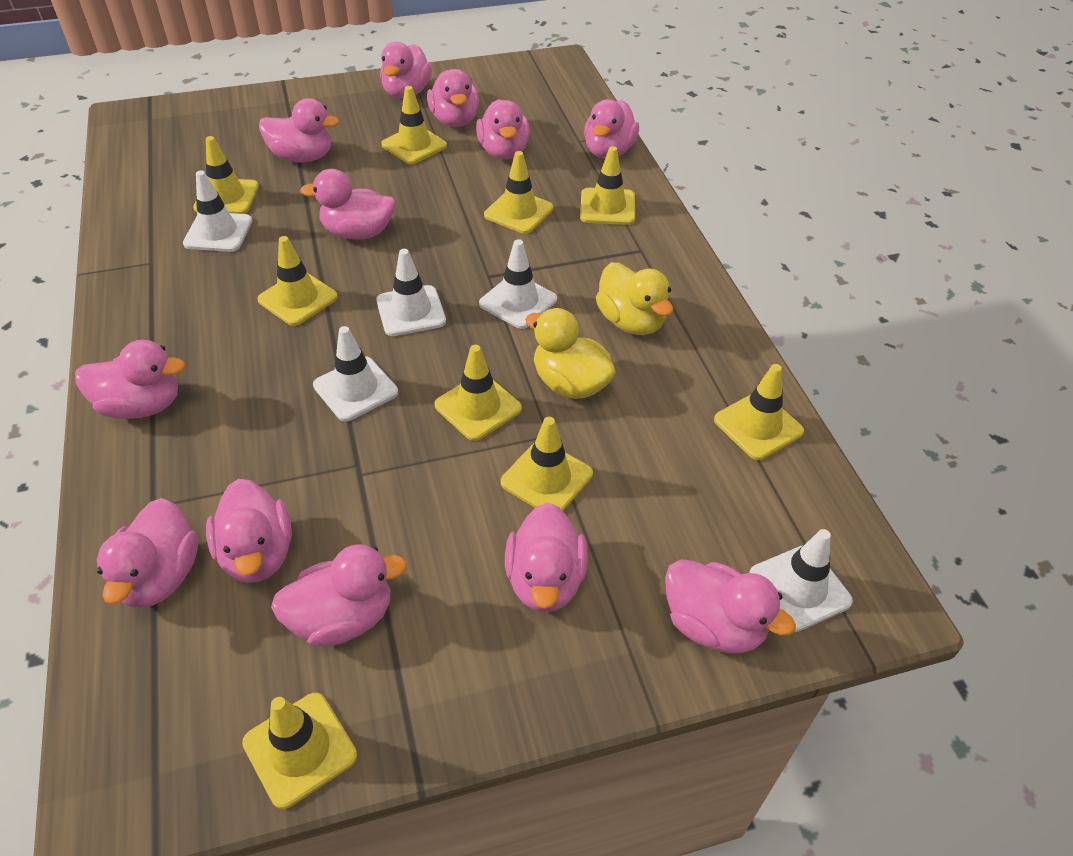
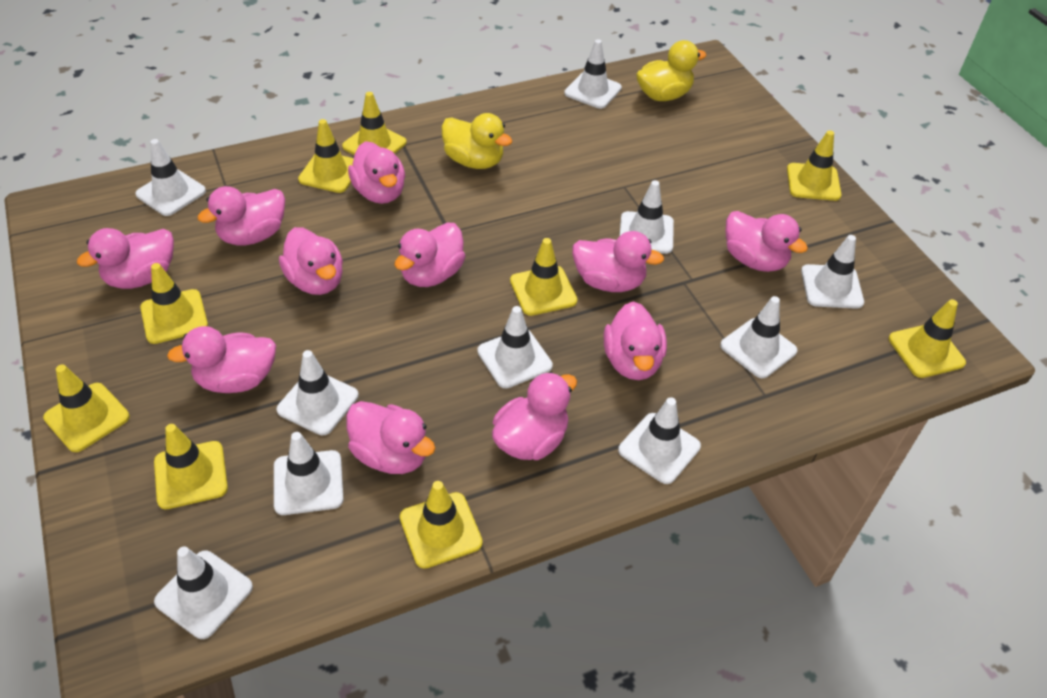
pink duck: 12 -> 11
white traffic cone: 5 -> 10

